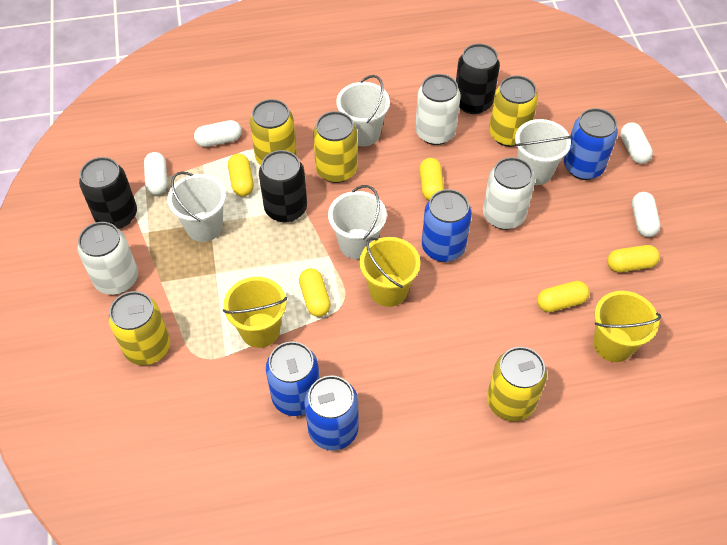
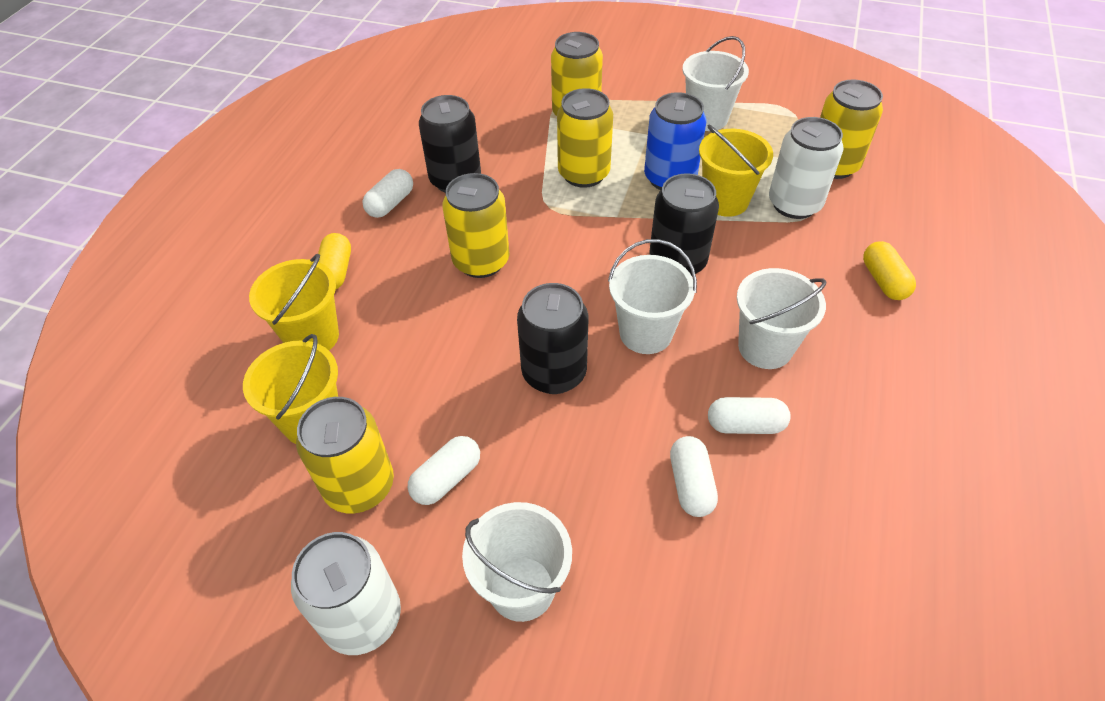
blue can: 4 -> 1
white can: 3 -> 2
yellow capsule: 5 -> 2

